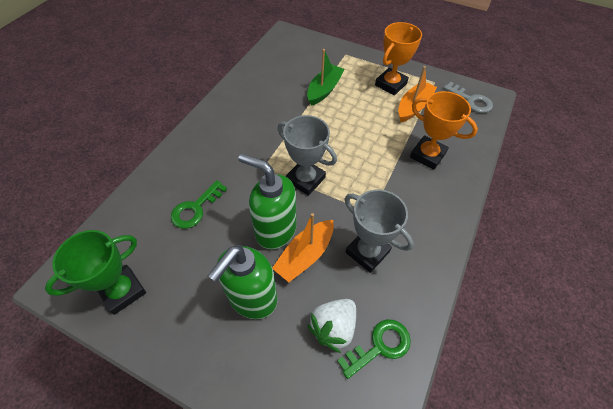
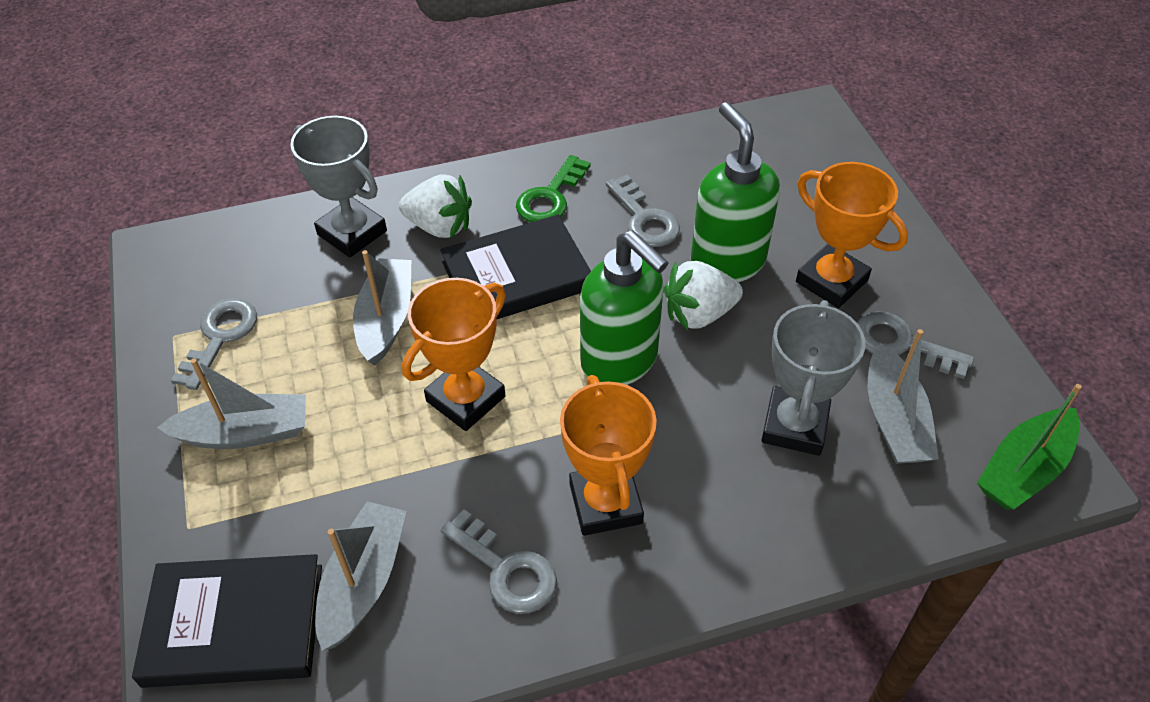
black book: 0 -> 2
green key: 2 -> 1
green trophy: 1 -> 0
grey boat: 0 -> 4
grey key: 1 -> 4
orange boat: 2 -> 0
orange trophy: 2 -> 3
white strawberry: 1 -> 2

